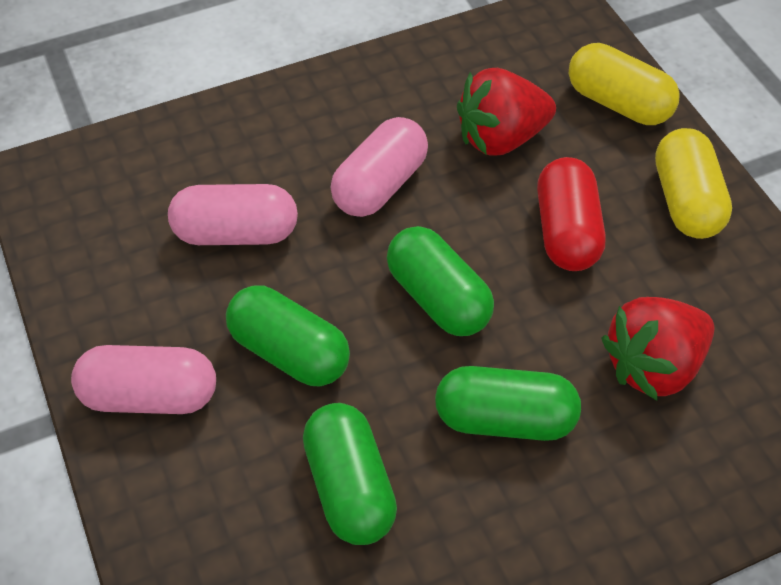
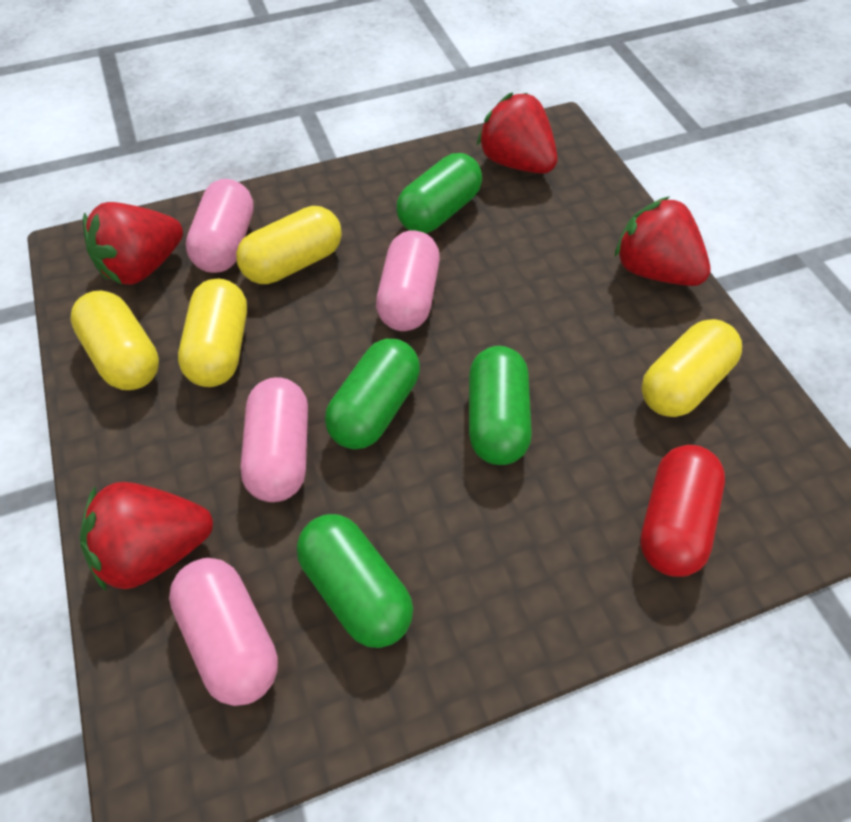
pink capsule: 3 -> 4
red strawberry: 2 -> 4
yellow capsule: 2 -> 4

